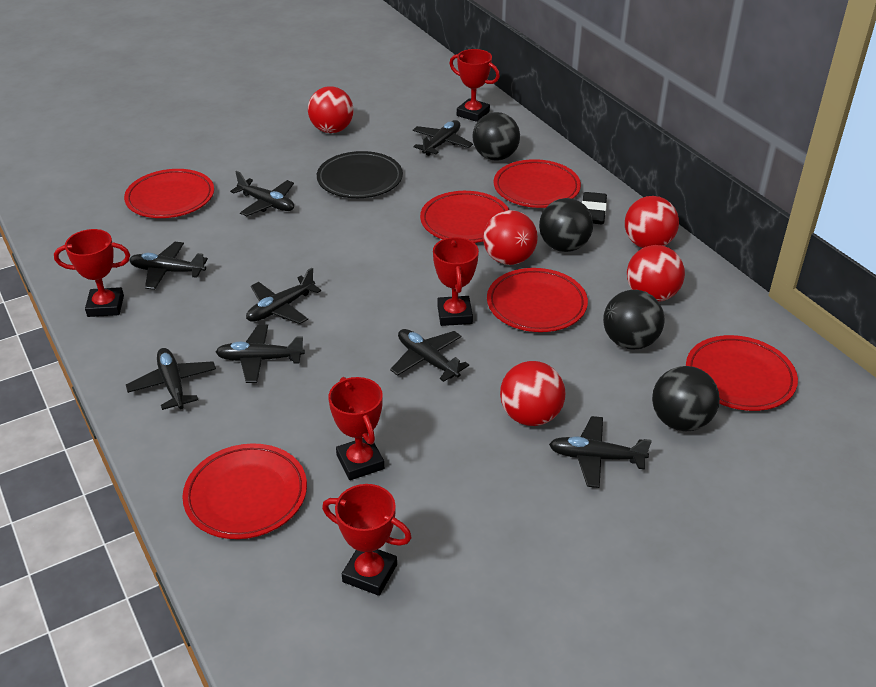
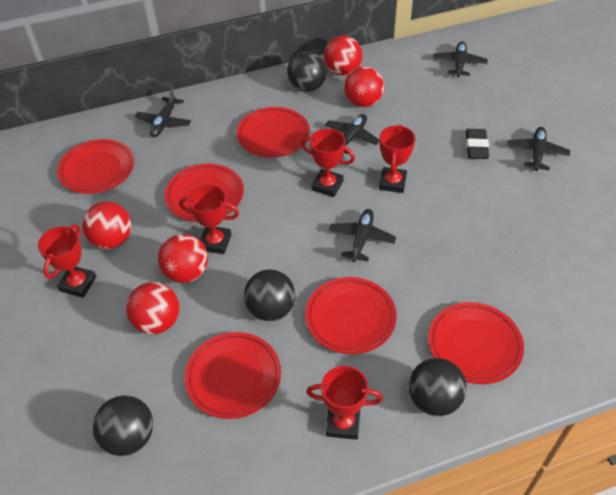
black plane: 8 -> 5
black plate: 1 -> 0

